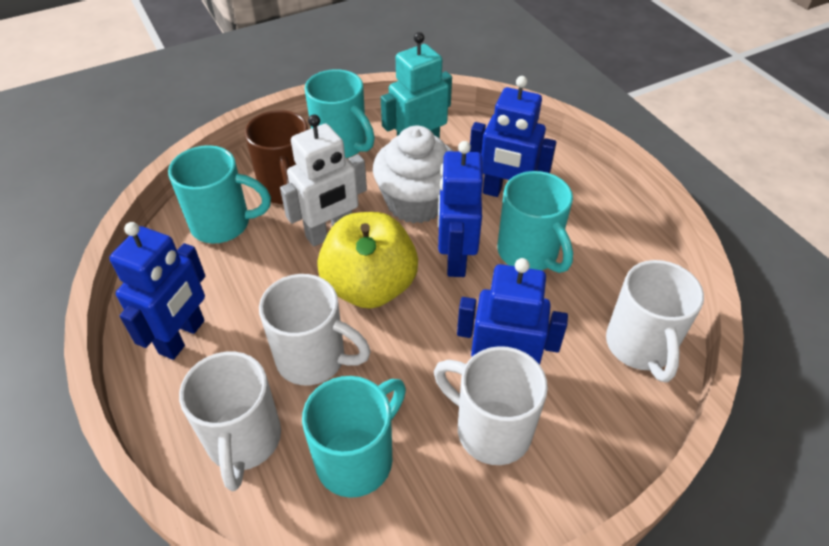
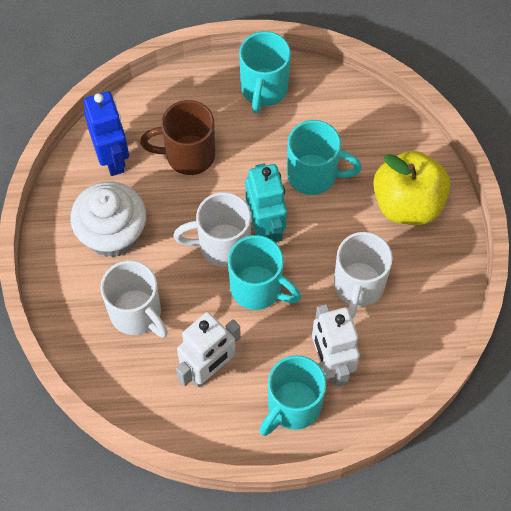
blue robot: 4 -> 1
white mug: 4 -> 3
white robot: 1 -> 2

